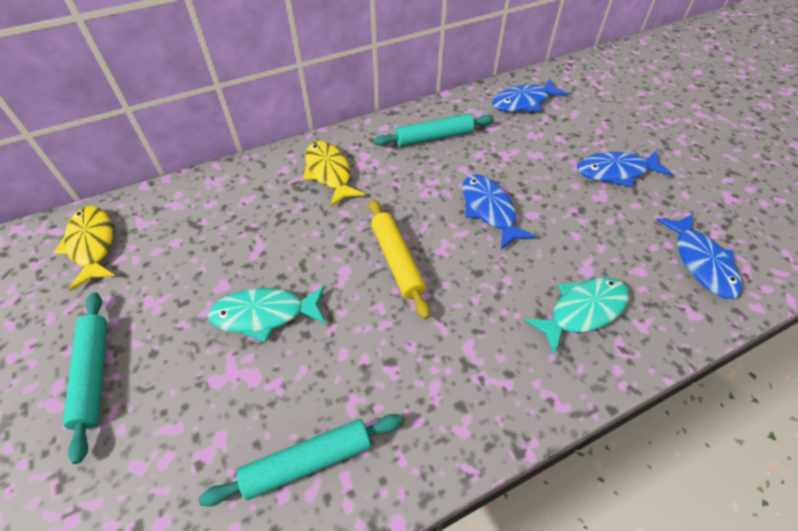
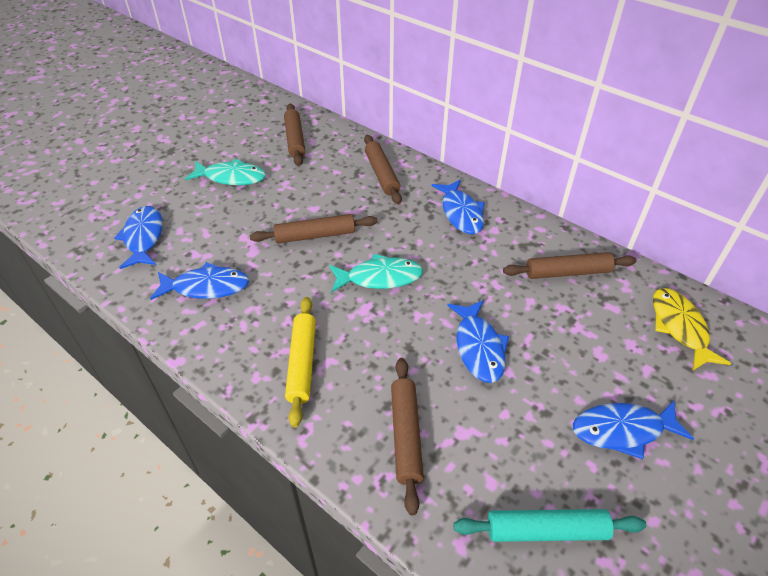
blue fish: 4 -> 5
brown rolling pin: 0 -> 5
turquoise rolling pin: 3 -> 1
yellow fish: 2 -> 1

